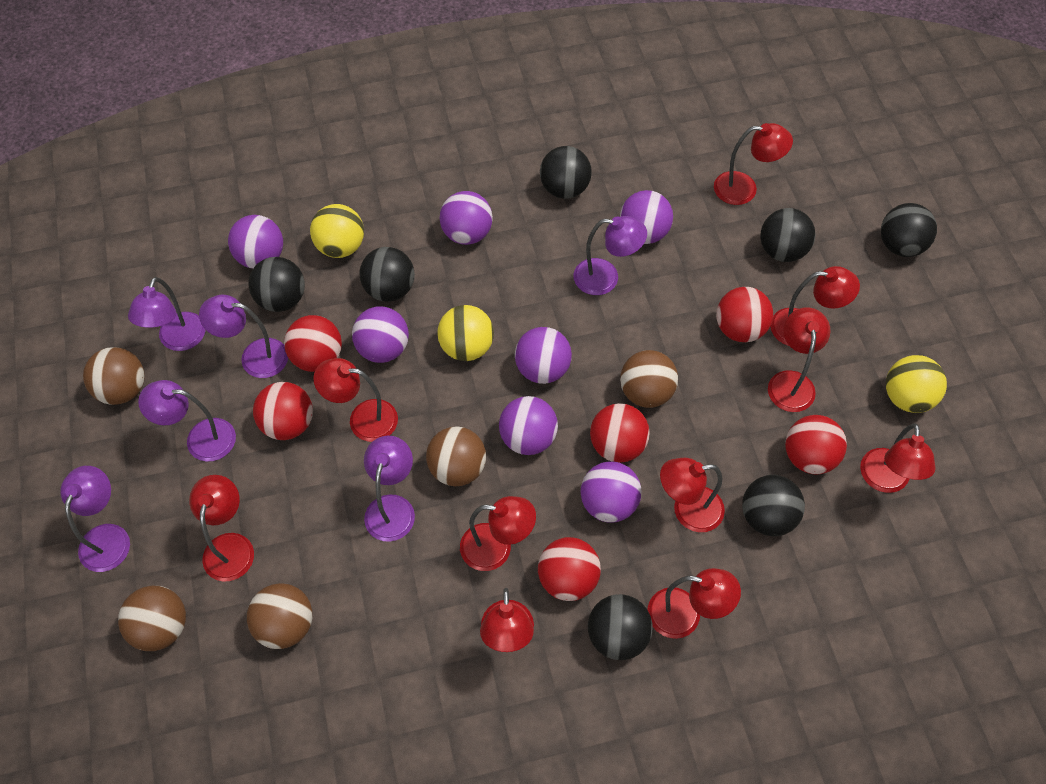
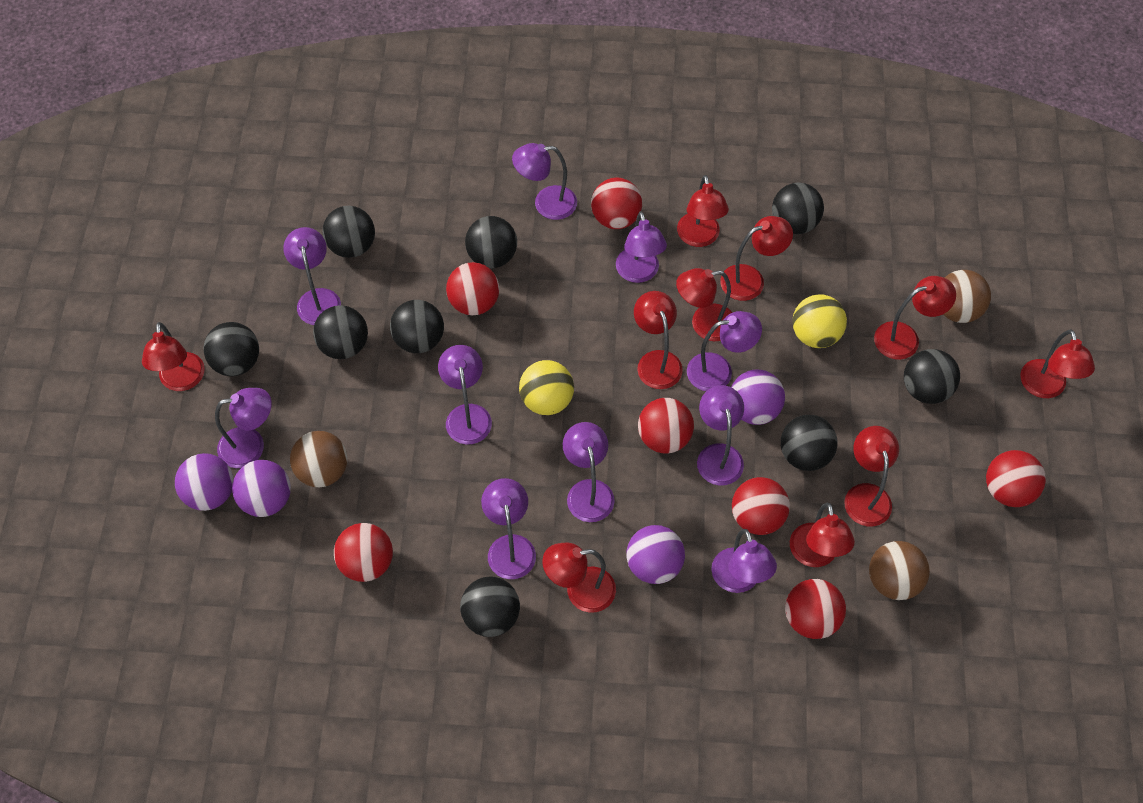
black ball: 7 -> 9
brown ball: 5 -> 3
purple ball: 7 -> 4
purple lamp: 6 -> 10
red ball: 6 -> 7
yellow ball: 3 -> 2

